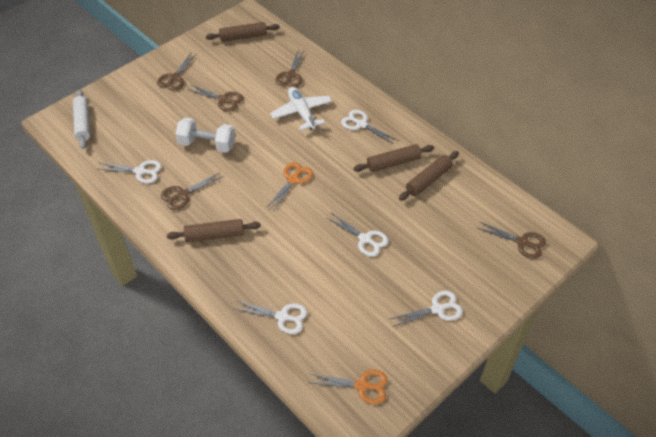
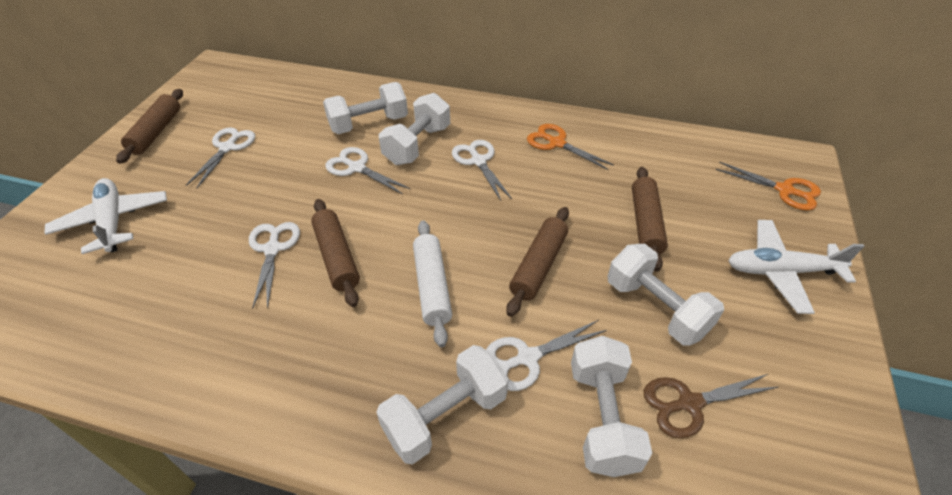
brown scissors: 5 -> 1
white dumbbell: 1 -> 5
white plane: 1 -> 2

